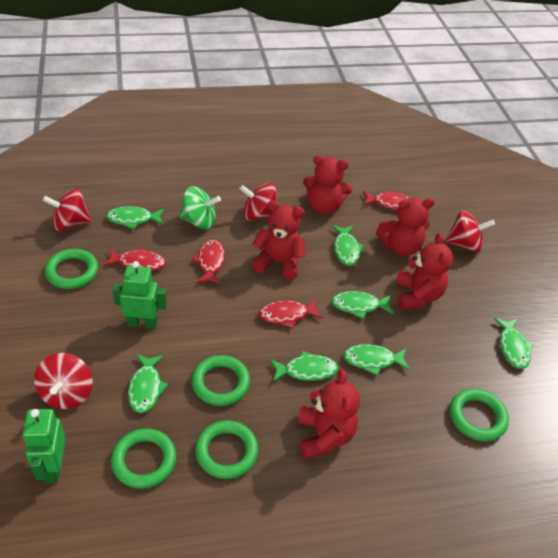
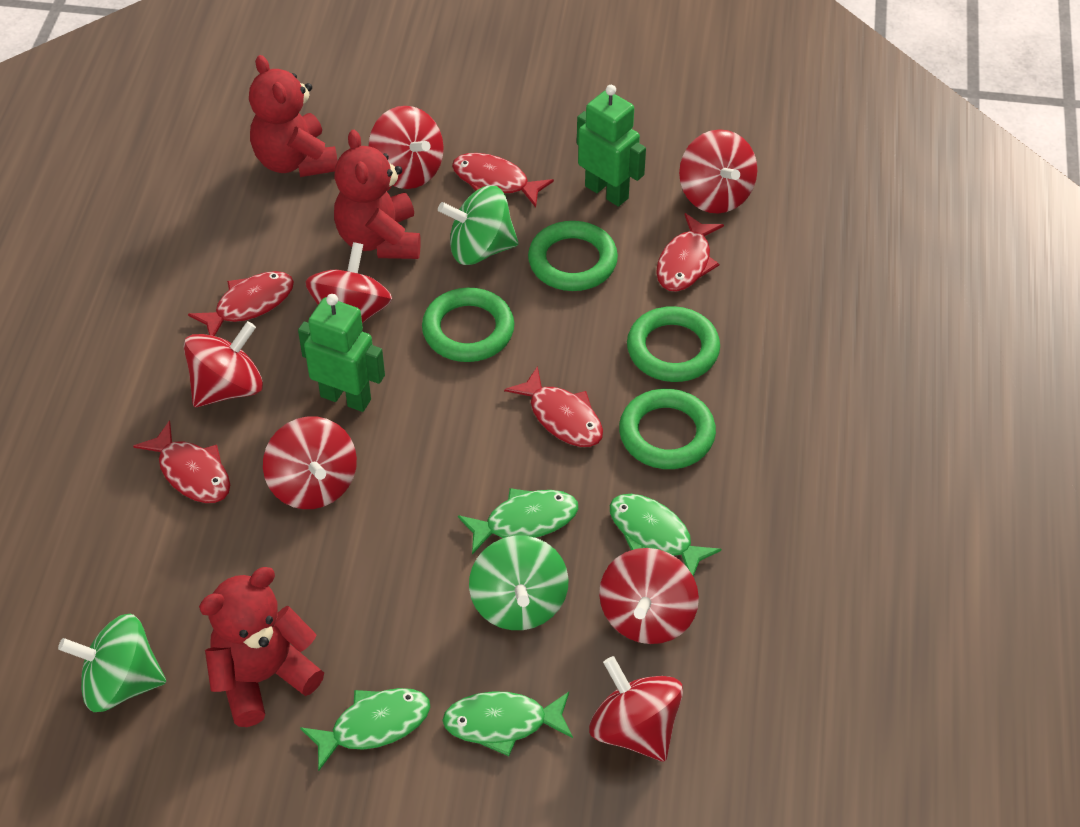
green fish: 7 -> 4
green ring: 5 -> 4
green spinning top: 1 -> 3
red fish: 4 -> 5
red spinning top: 4 -> 7
red teddy bear: 5 -> 3

